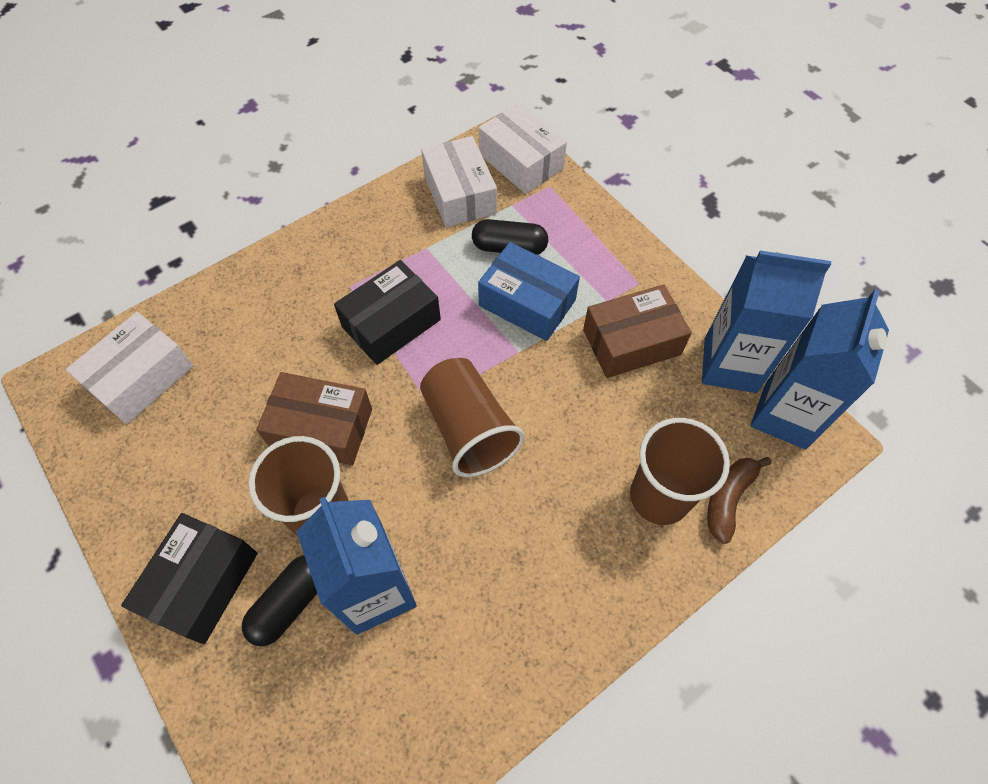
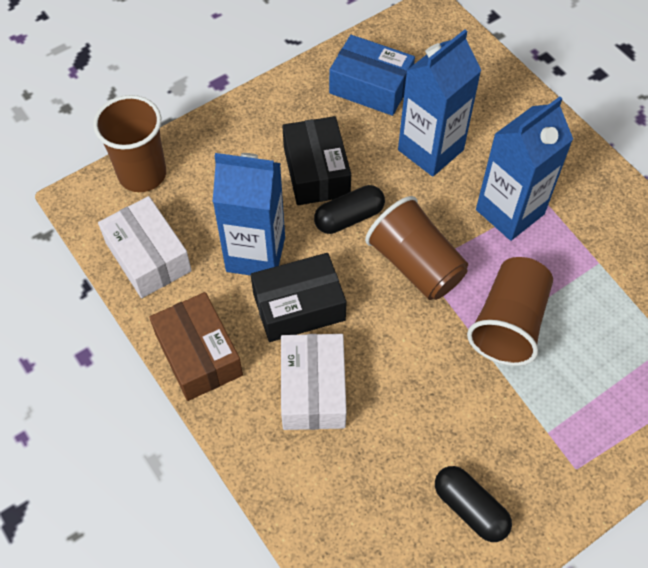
brown banana: 1 -> 0
brown box: 2 -> 1
white box: 3 -> 2

